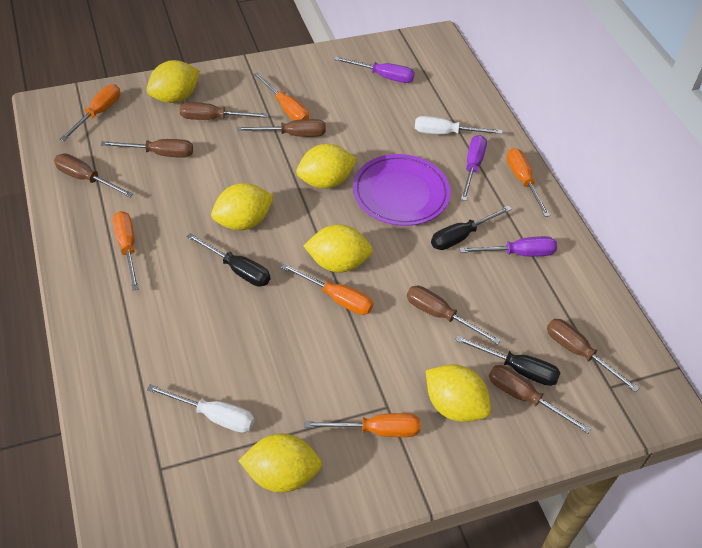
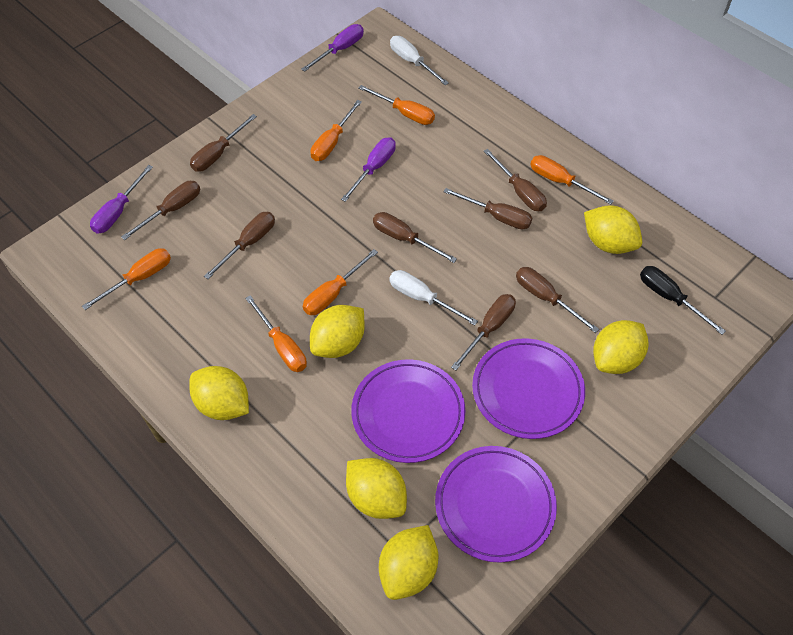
black screwdriver: 3 -> 1
brown screwdriver: 7 -> 8
purple plate: 1 -> 3

